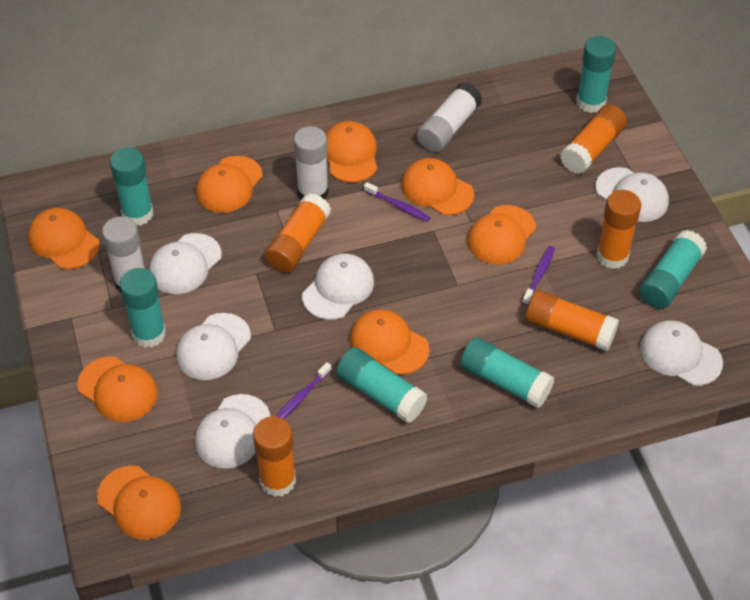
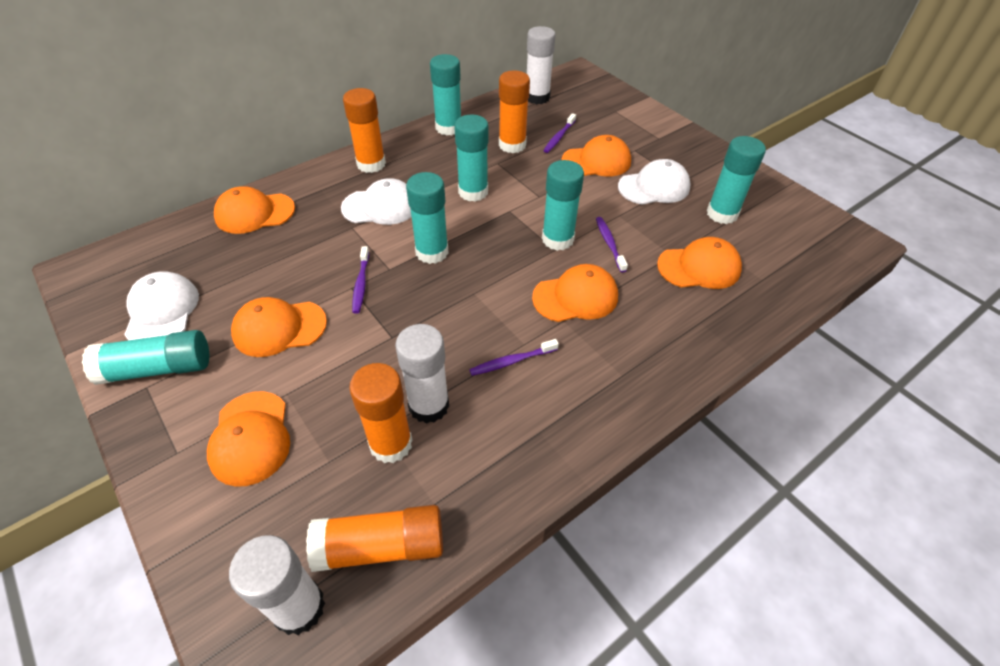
orange cap: 8 -> 6
orange glue stick: 5 -> 4
purple toothbrush: 3 -> 4
white cap: 6 -> 3

